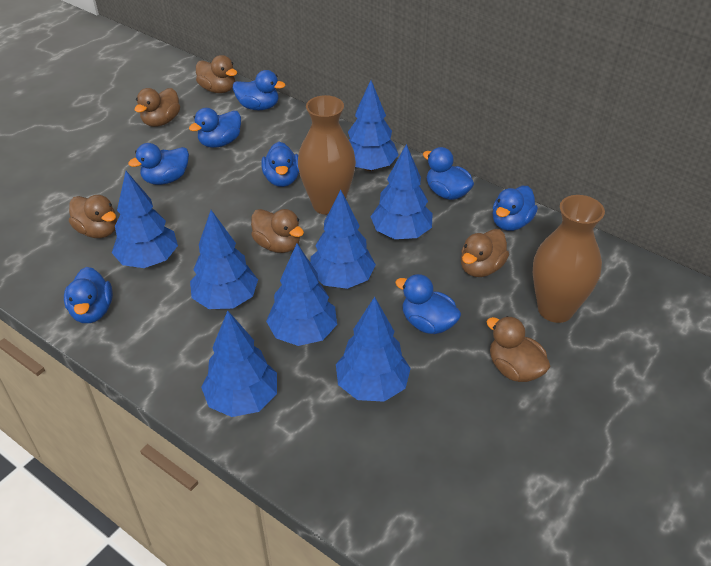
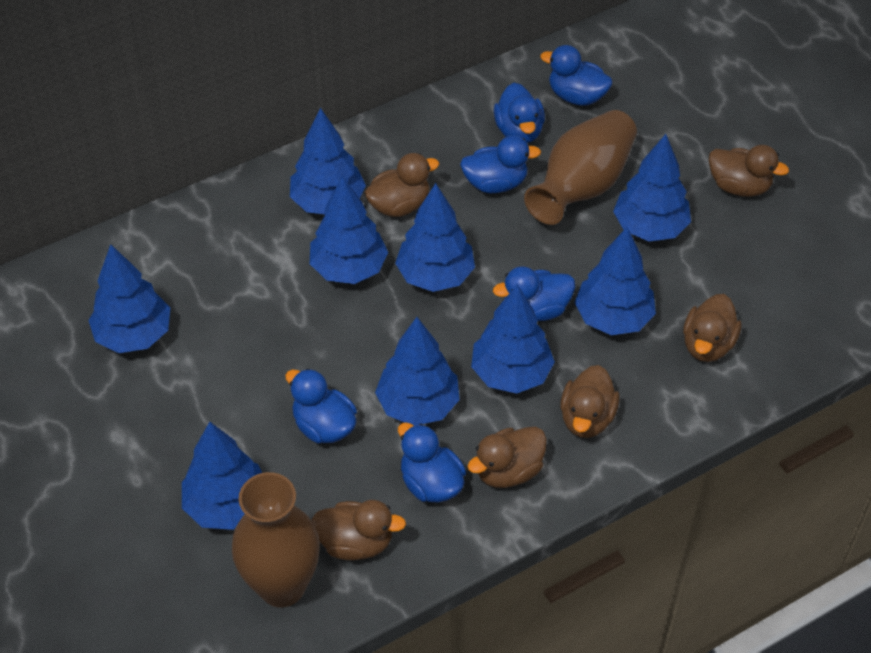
blue duck: 8 -> 6
blue tree: 8 -> 9

